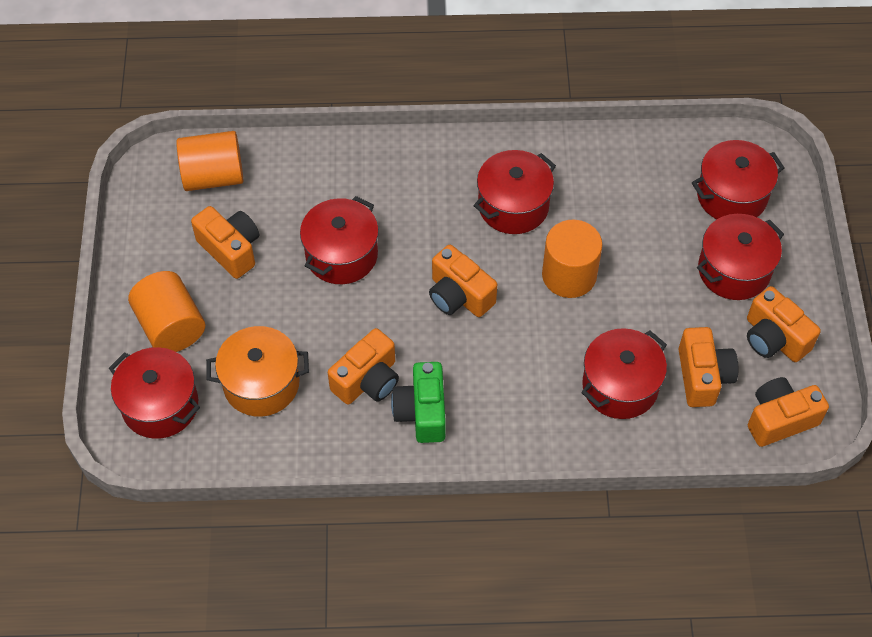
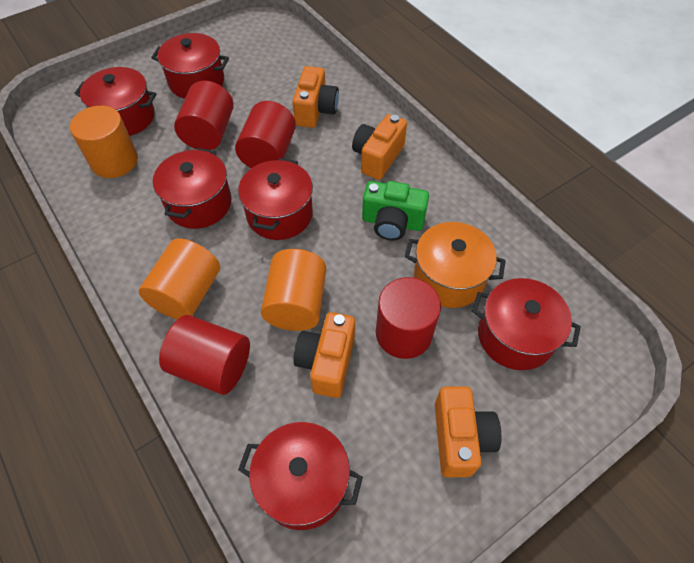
orange camera: 6 -> 4
red cylinder: 0 -> 4

